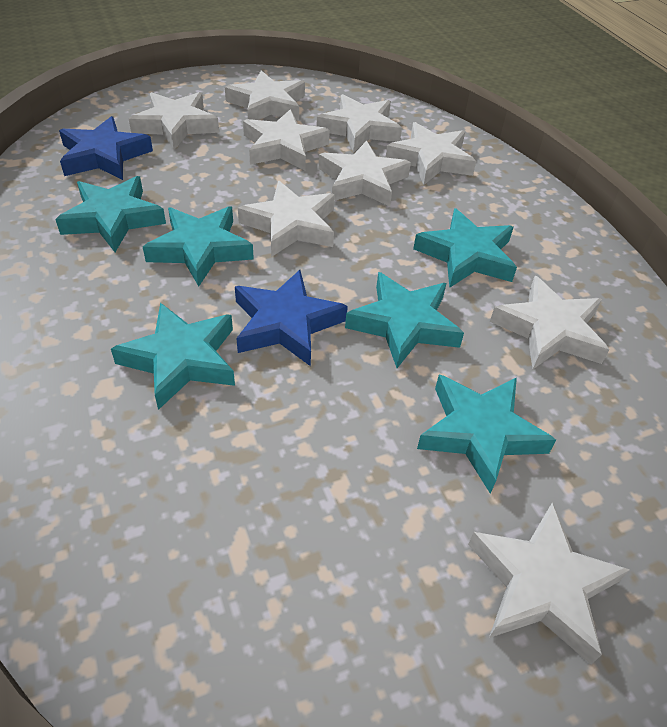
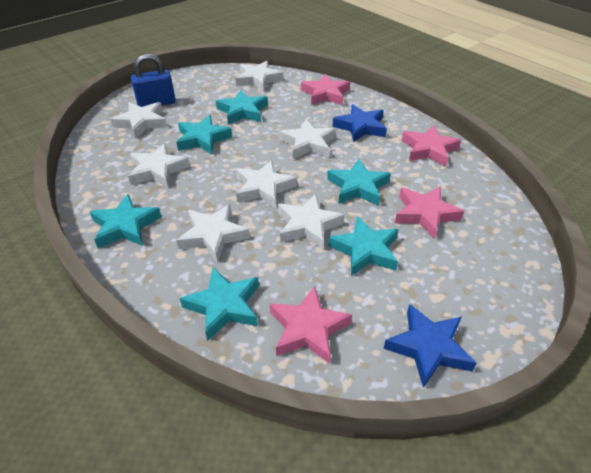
blue padlock: 0 -> 1
pink star: 0 -> 4
white star: 9 -> 7

